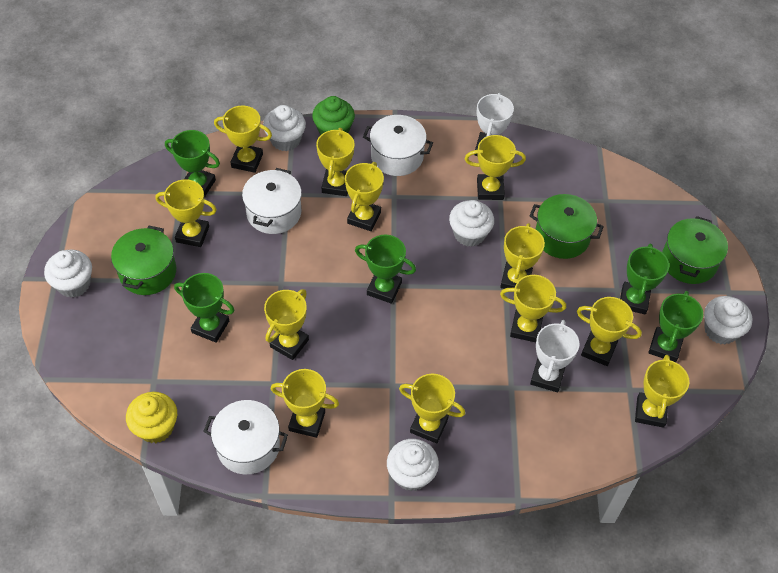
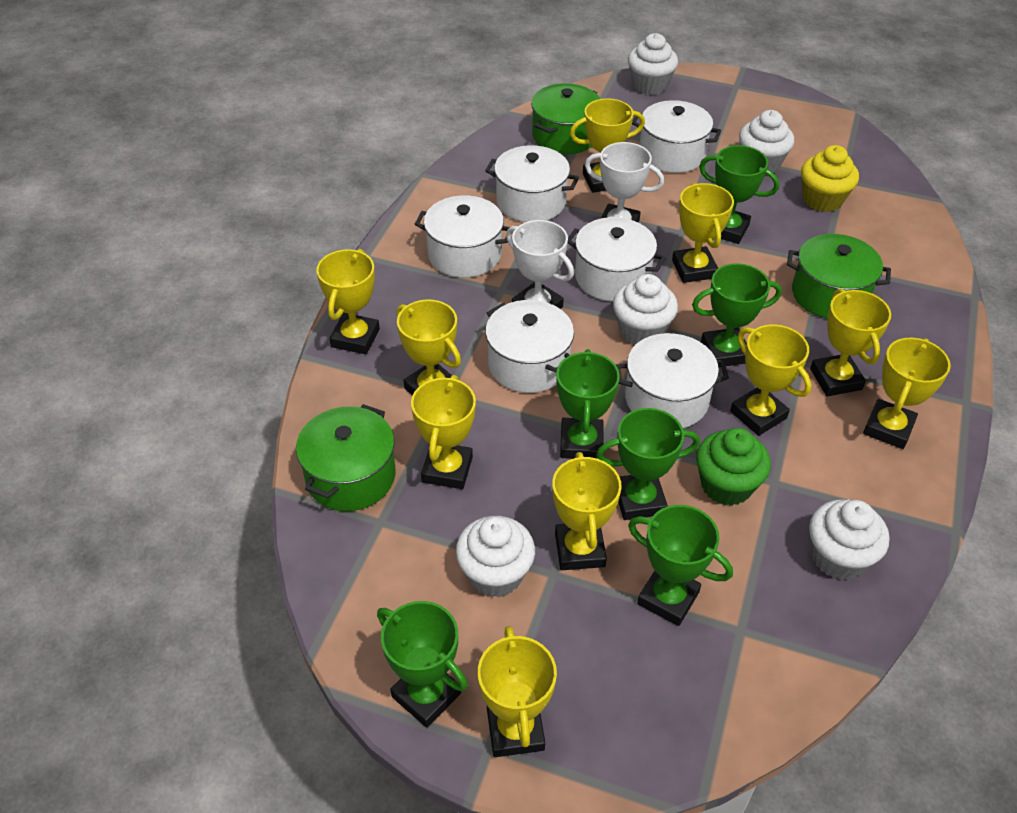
green trophy: 5 -> 6
white pot: 3 -> 6
yellow trophy: 12 -> 10

